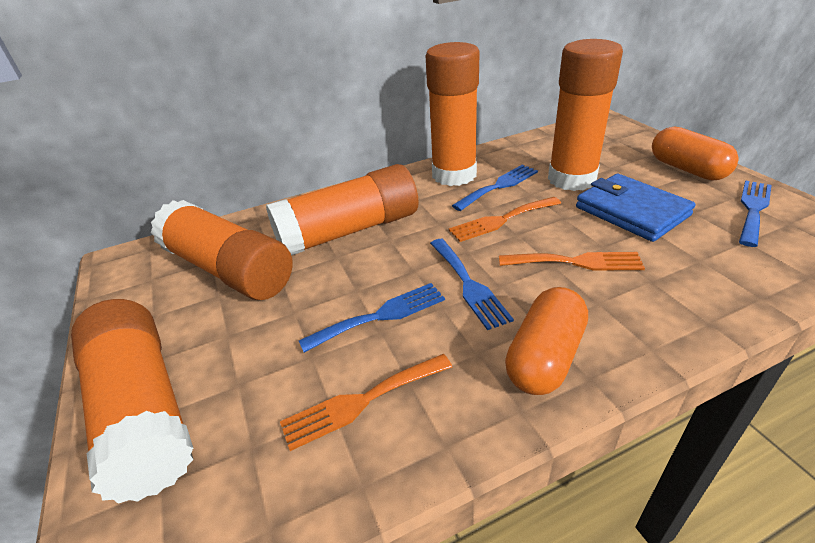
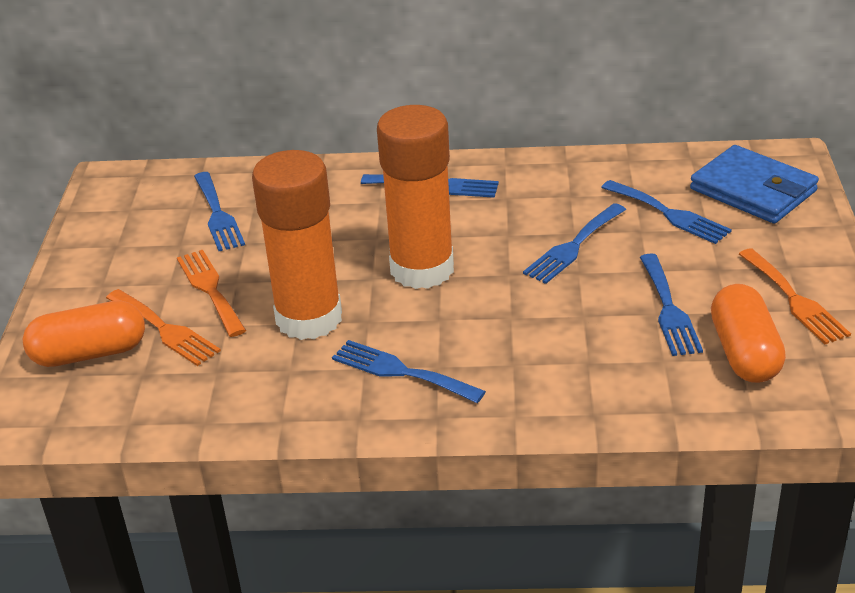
blue fork: 4 -> 6
orange glue stick: 5 -> 2

